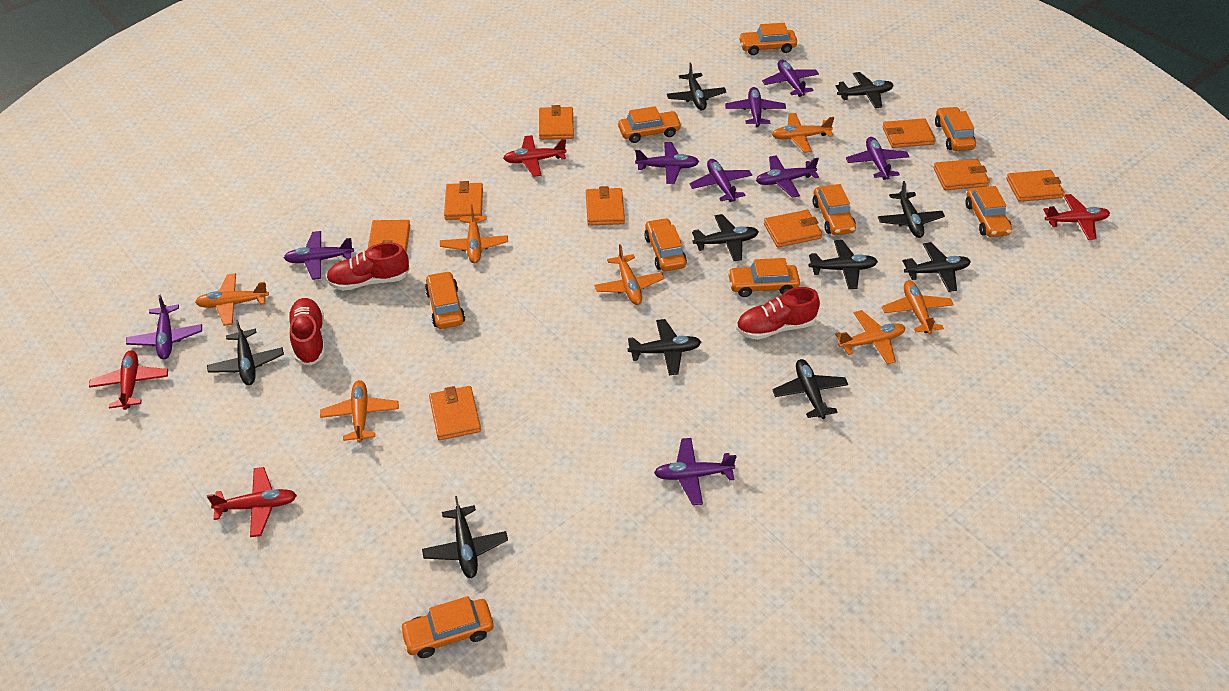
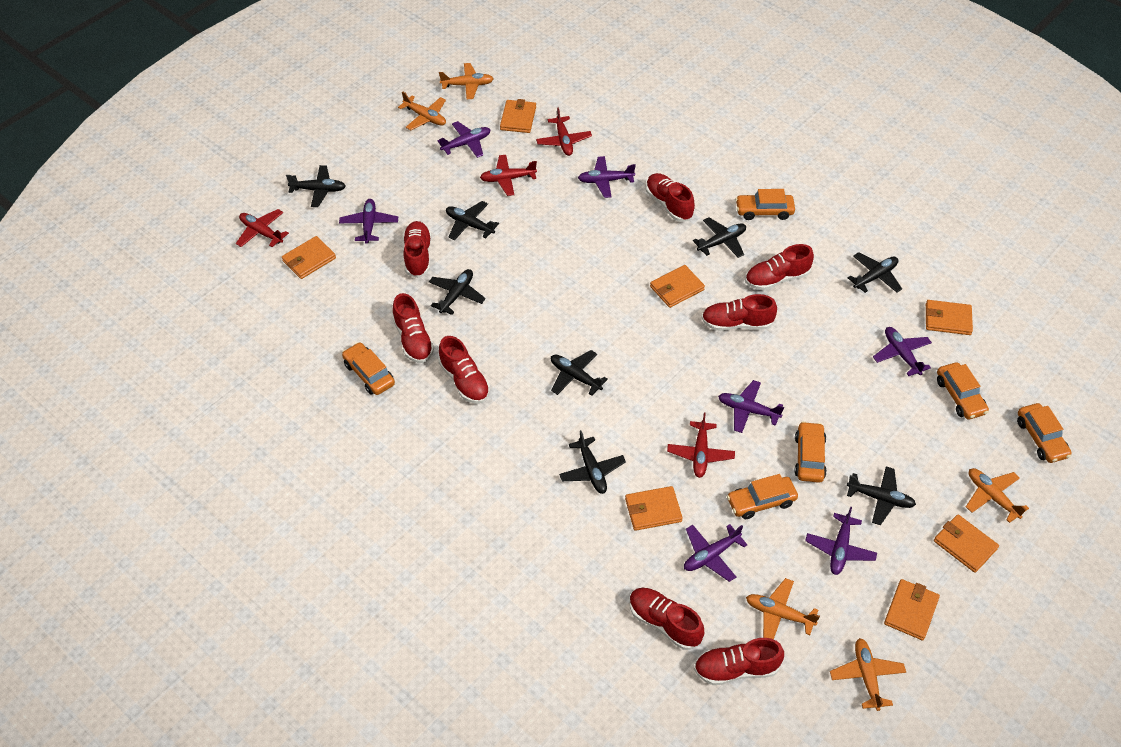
black plane: 10 -> 8
orange car: 9 -> 6
orange plane: 7 -> 5
orange wallet: 9 -> 7
purple plane: 9 -> 7
red shoe: 3 -> 8

